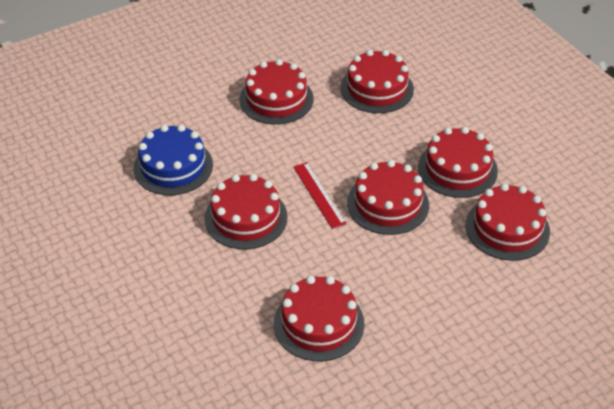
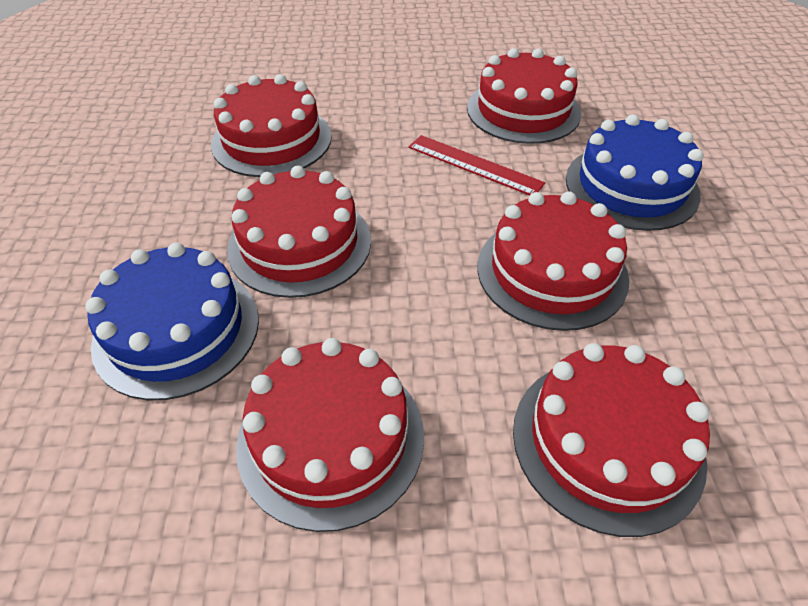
blue cake: 1 -> 2
red cake: 7 -> 6

